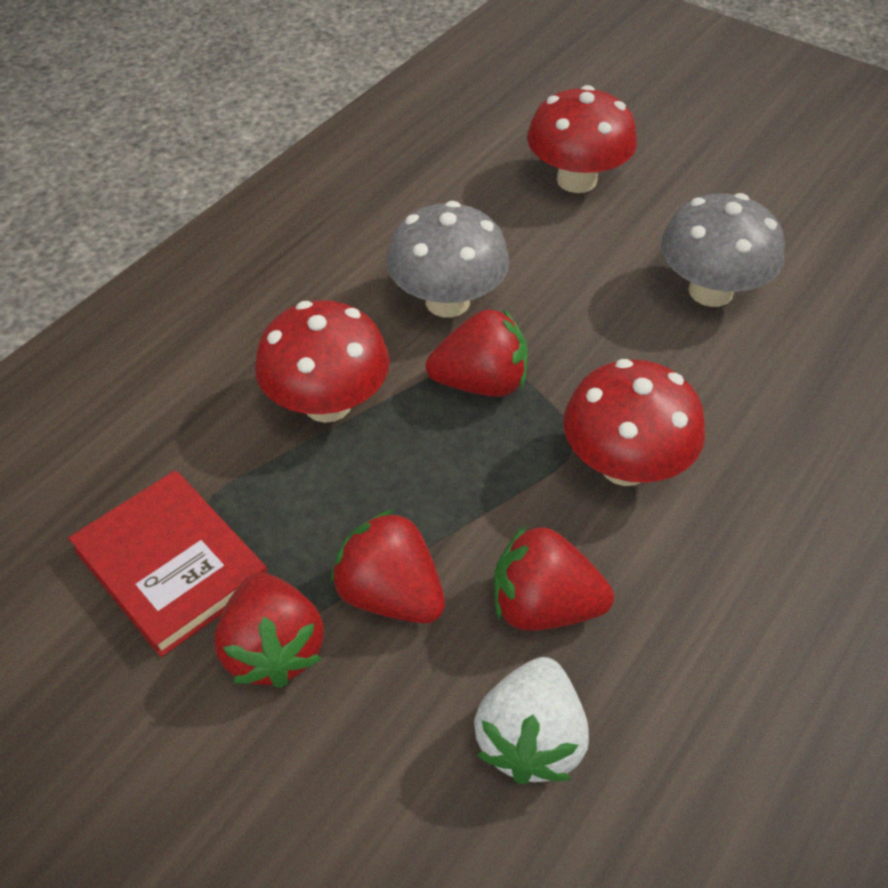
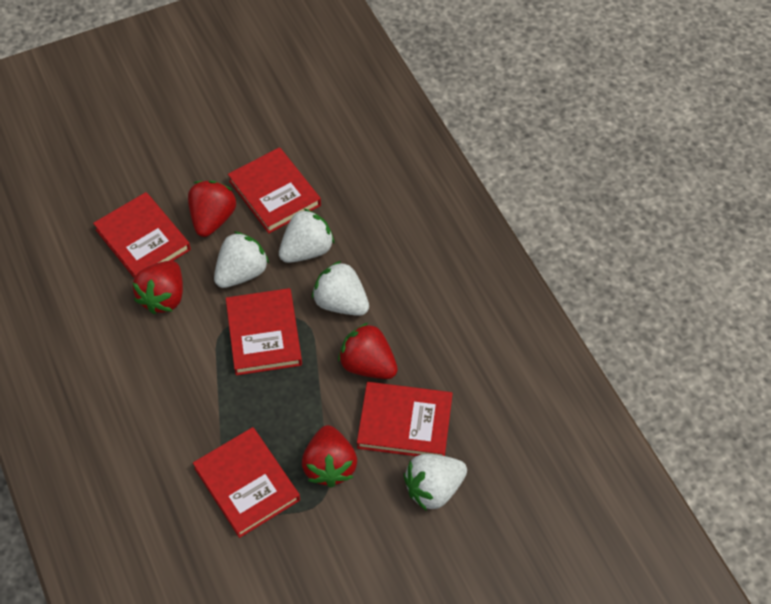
grey mushroom: 2 -> 0
red book: 1 -> 5
red mushroom: 3 -> 0
white strawberry: 1 -> 4

